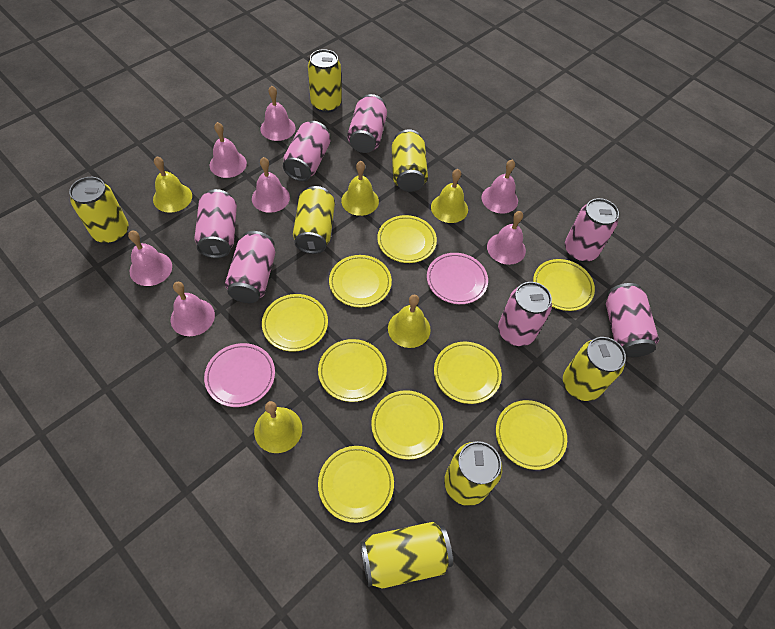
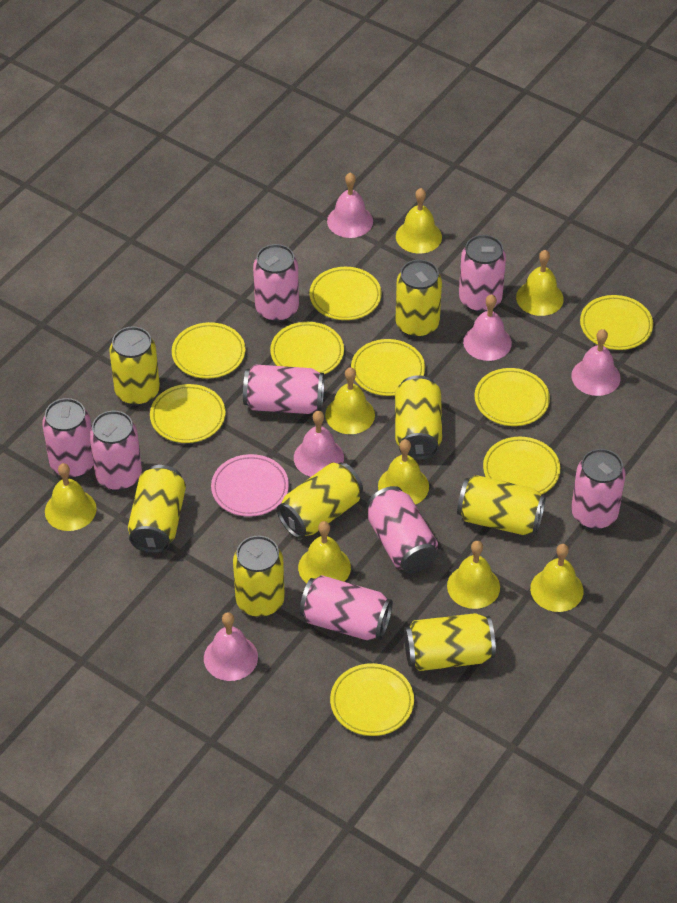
pink bell: 7 -> 5
pink can: 7 -> 8
pink plate: 2 -> 1
yellow bell: 5 -> 8
yellow can: 7 -> 8

